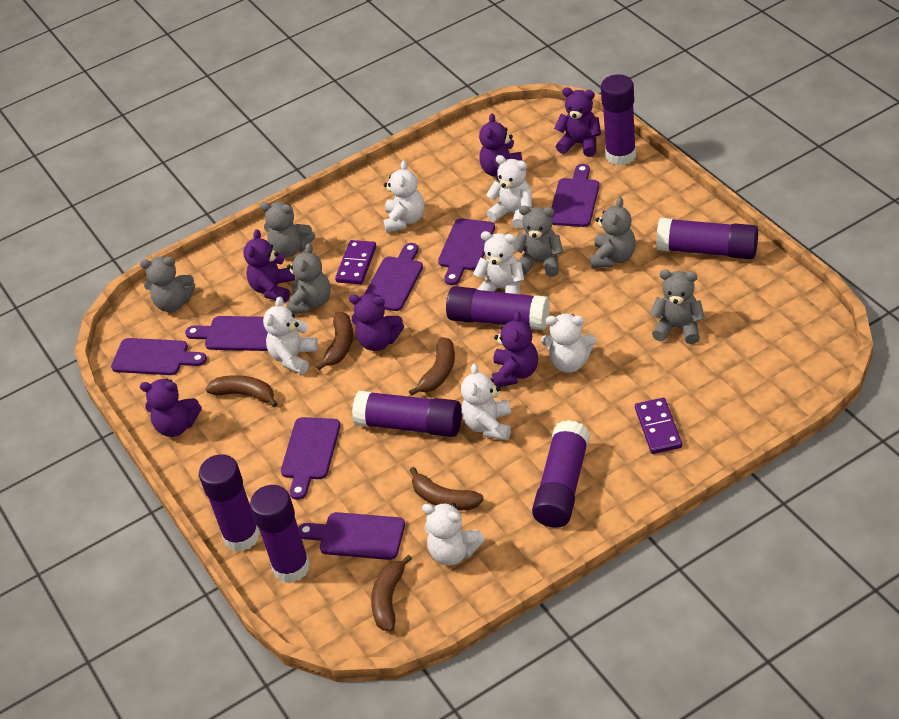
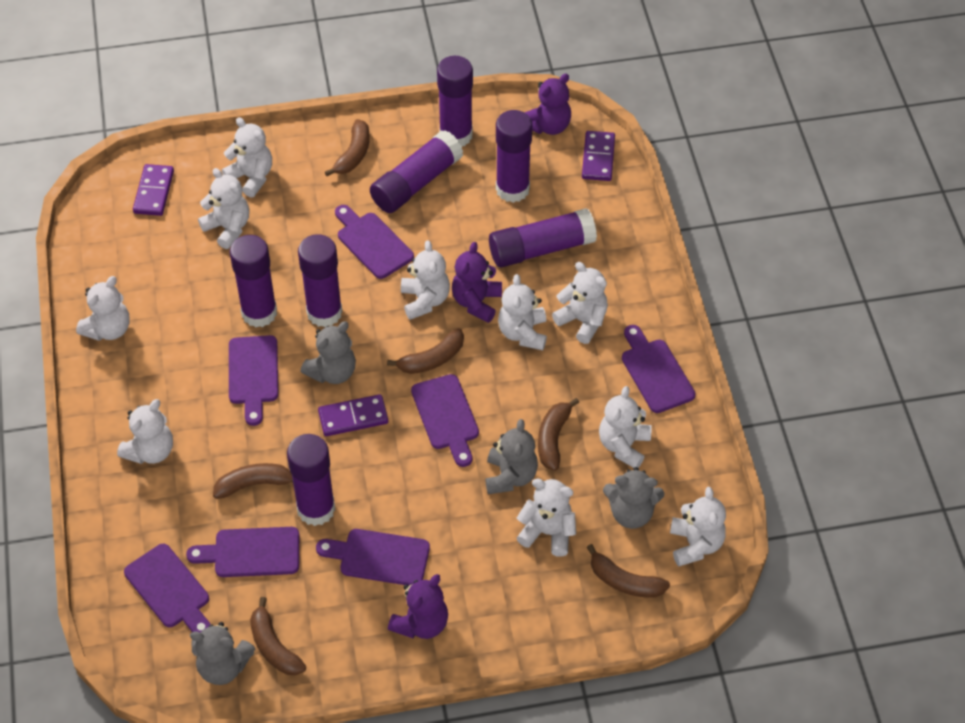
brown banana: 5 -> 6
grey teddy bear: 6 -> 4
purple domino: 2 -> 3
purple teddy bear: 6 -> 3
white teddy bear: 7 -> 10

